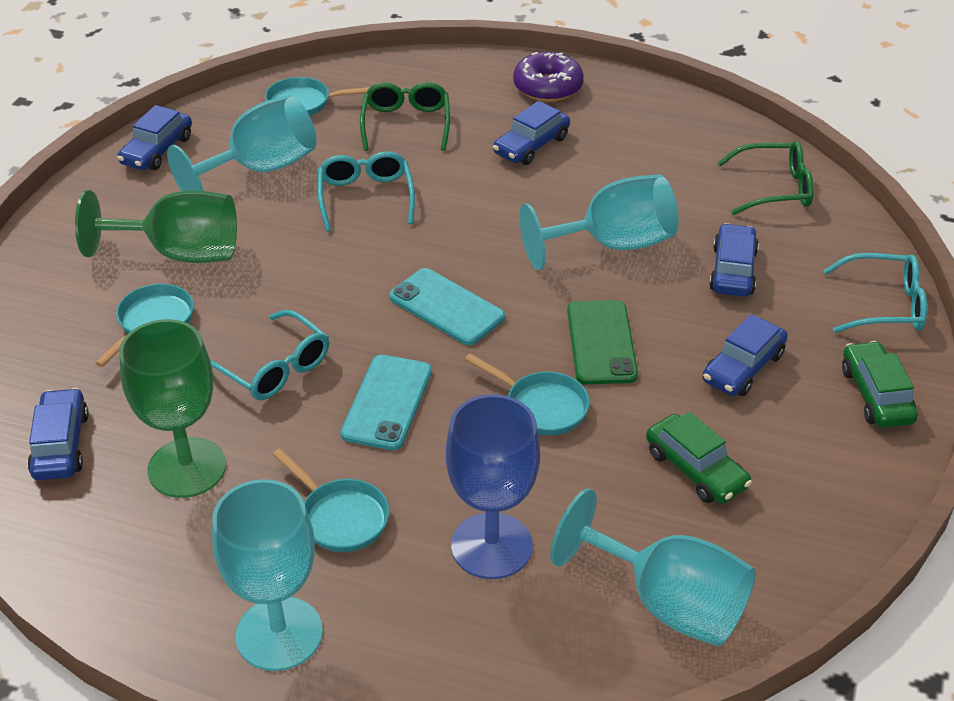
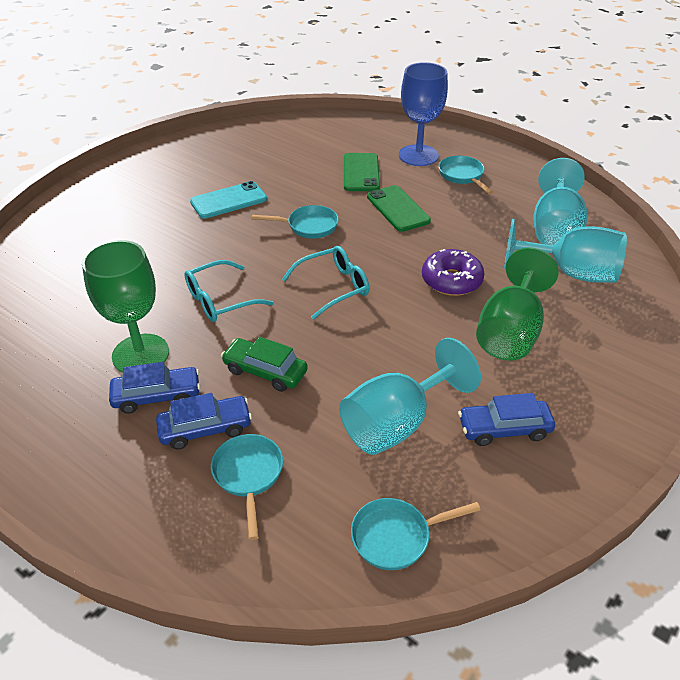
blue car: 5 -> 3
green car: 2 -> 1
green glasses: 2 -> 0
green phone: 1 -> 2
turquoise glasses: 3 -> 2
turquoise goblet: 4 -> 3
turquoise phone: 2 -> 1

